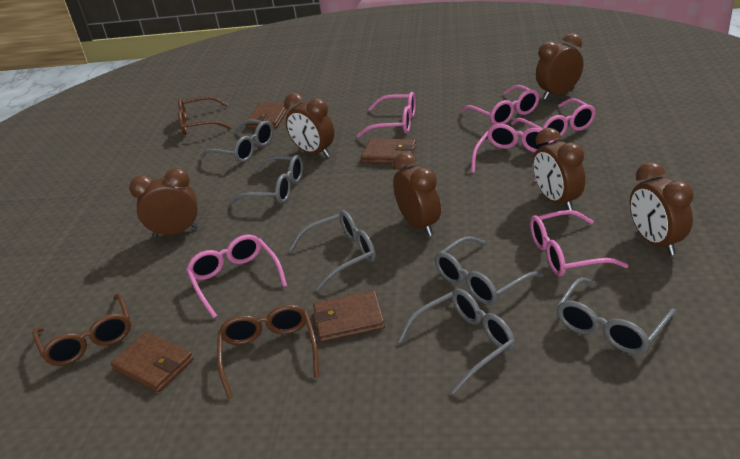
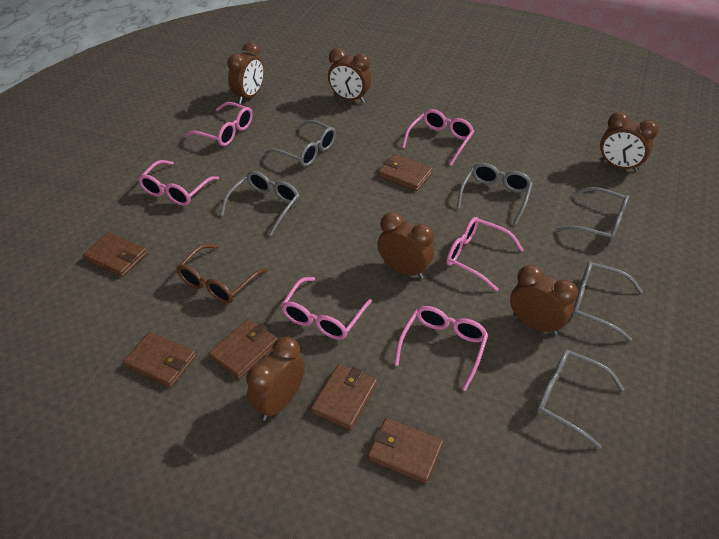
brown glasses: 3 -> 1
brown wallet: 4 -> 6

